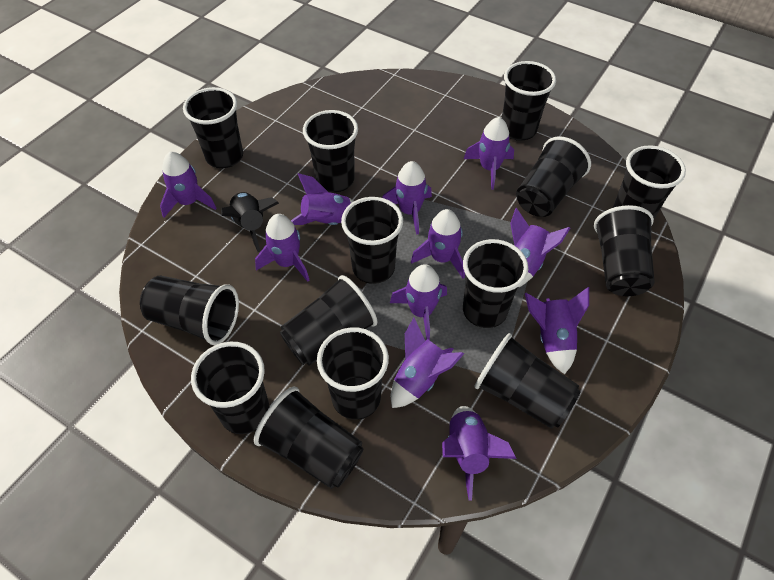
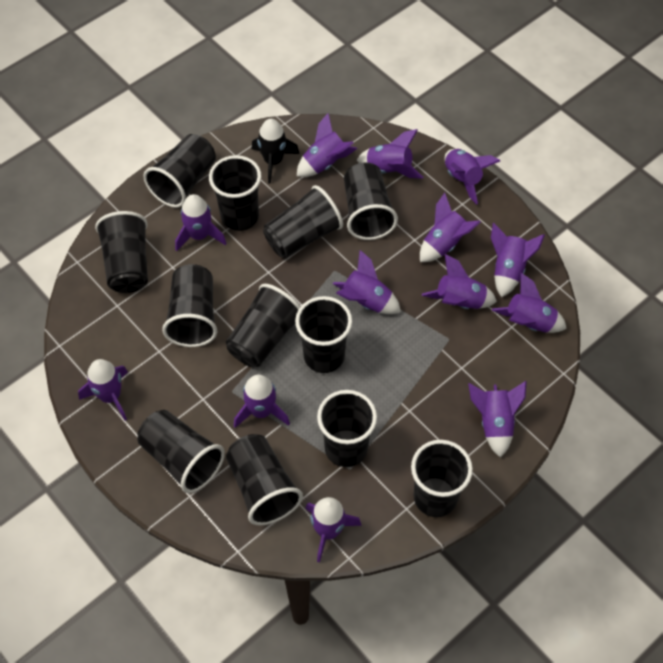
black cup: 14 -> 12
purple rocket: 11 -> 13

